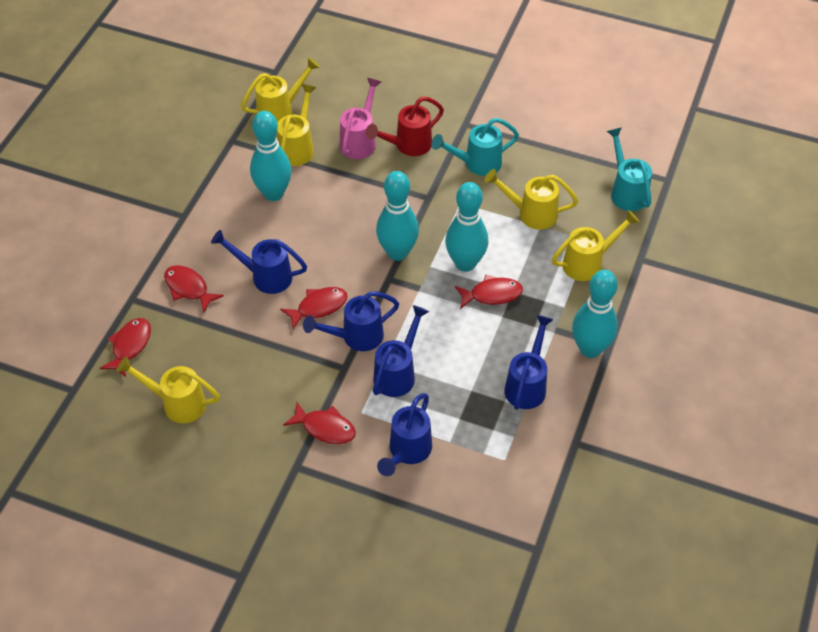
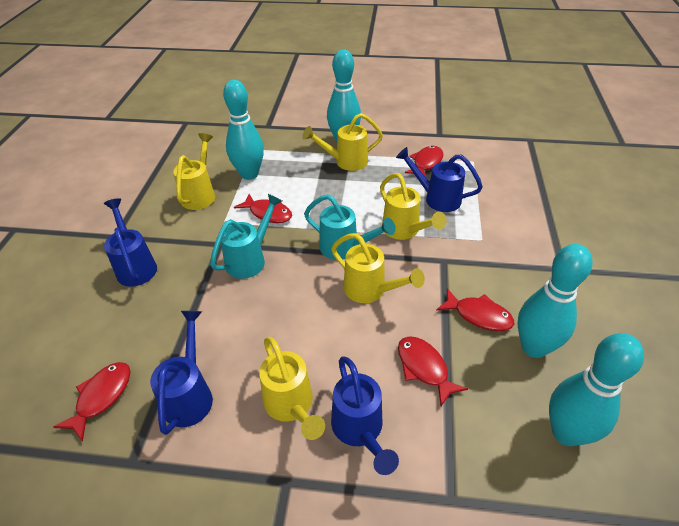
blue watering can: 5 -> 4
pink watering can: 1 -> 0
red watering can: 1 -> 0

